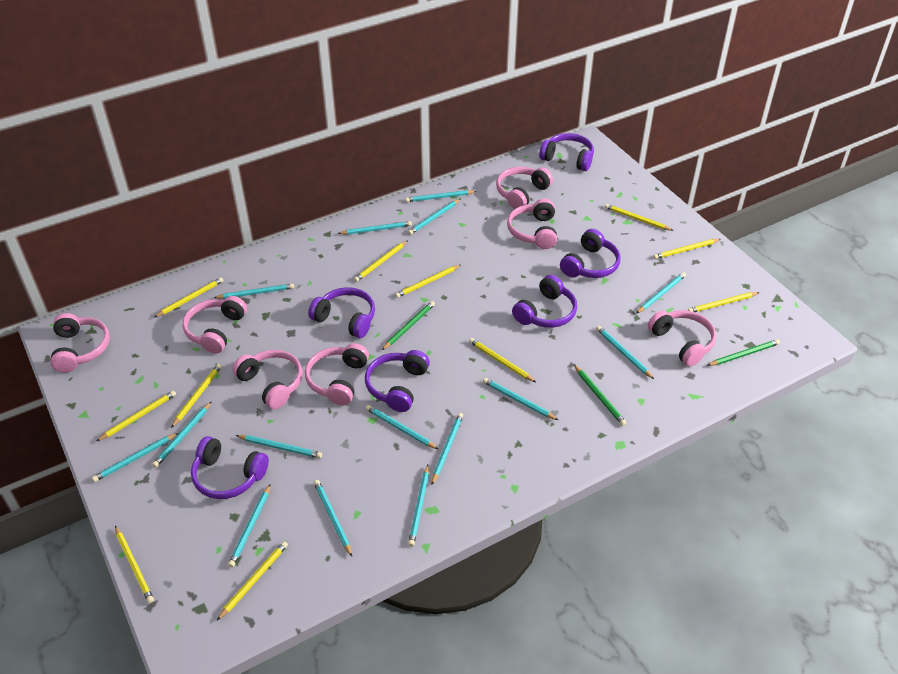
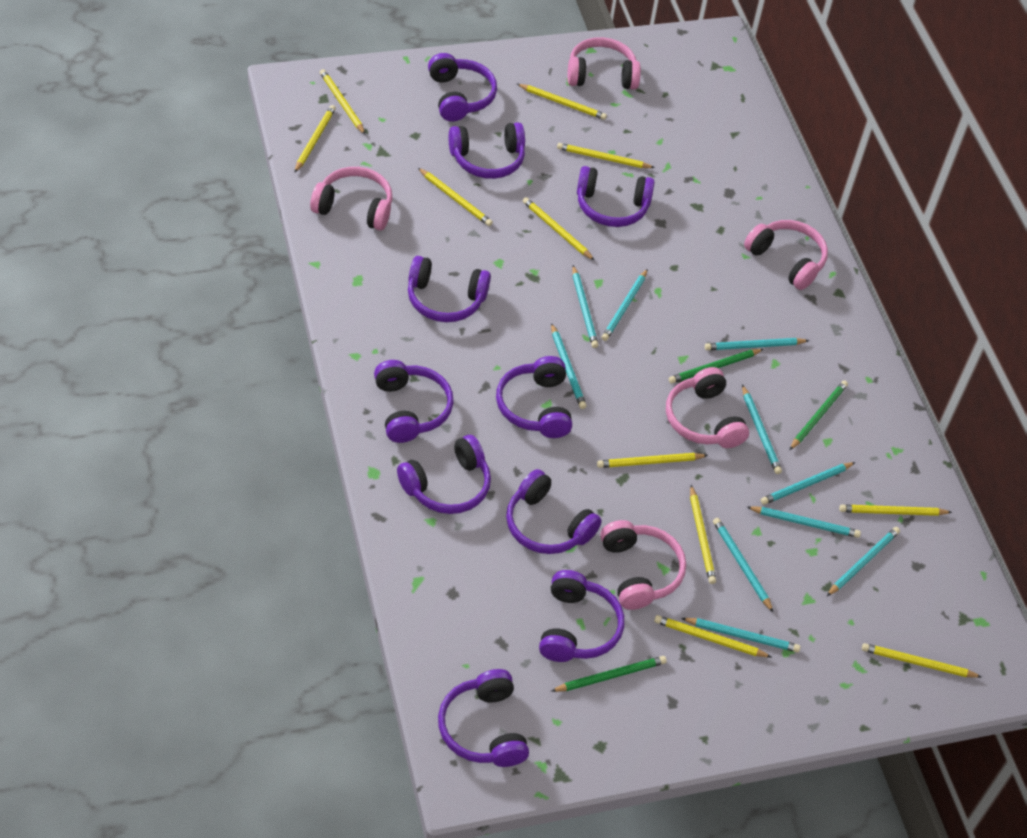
pink headphones: 7 -> 5
purple headphones: 6 -> 10
turquoise pencil: 15 -> 10

